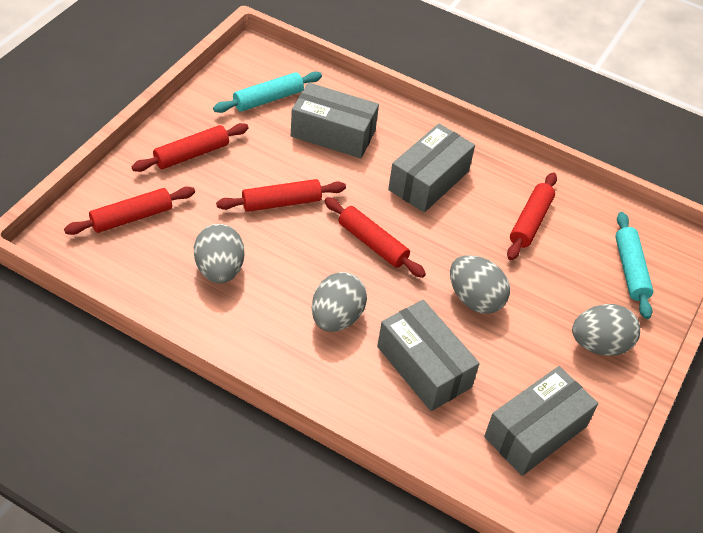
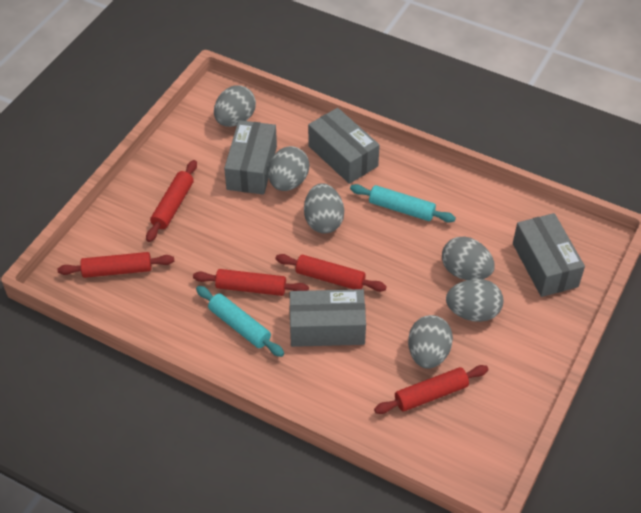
grey egg: 4 -> 6

